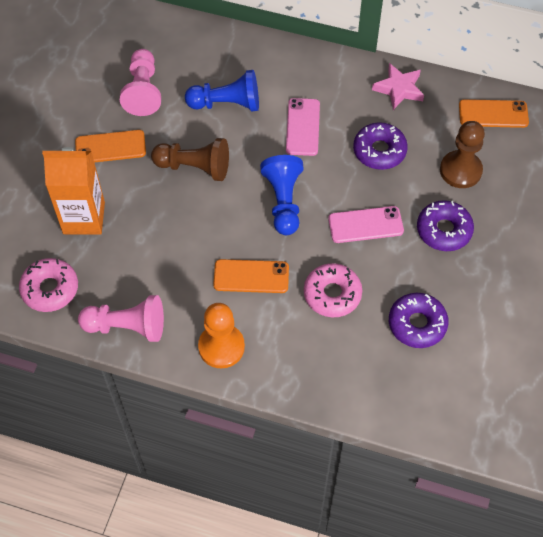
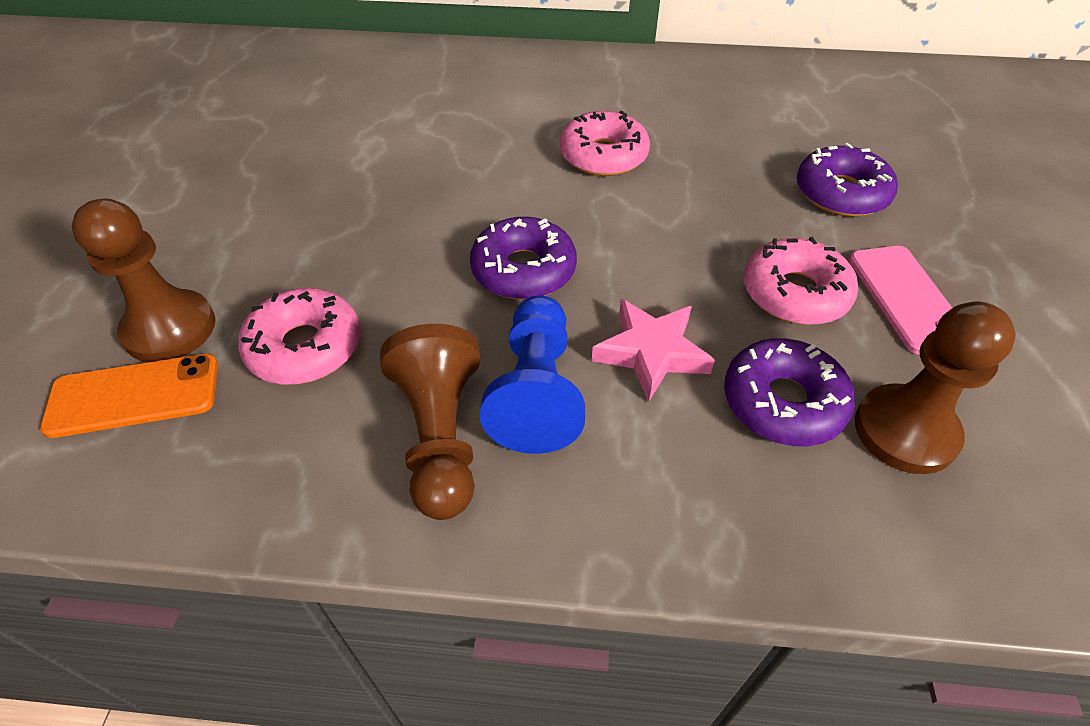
blue pawn: 2 -> 1
brown pawn: 2 -> 3
orange carton: 1 -> 0
orange pawn: 1 -> 0
orange phone: 3 -> 1
pink donut: 2 -> 3
pink pawn: 2 -> 0
pink phone: 2 -> 1

